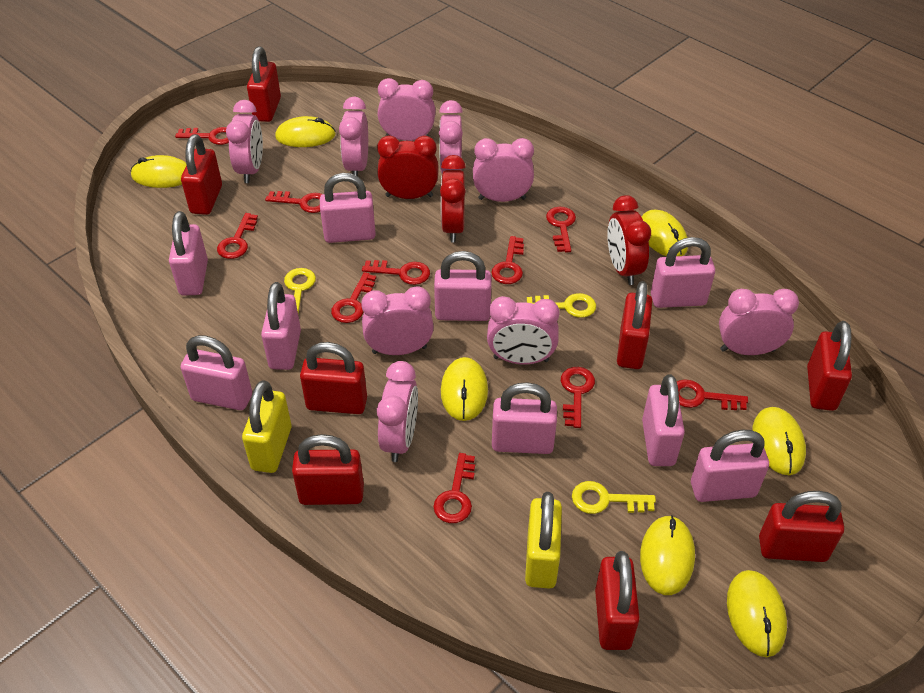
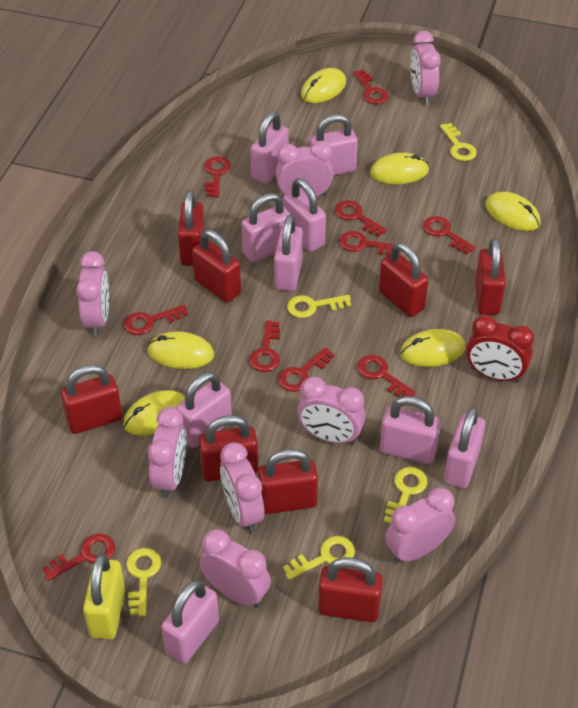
pink clock: 9 -> 8
red clock: 3 -> 1
yellow key: 3 -> 5
yellow mouse: 7 -> 6
yellow padlock: 2 -> 1

